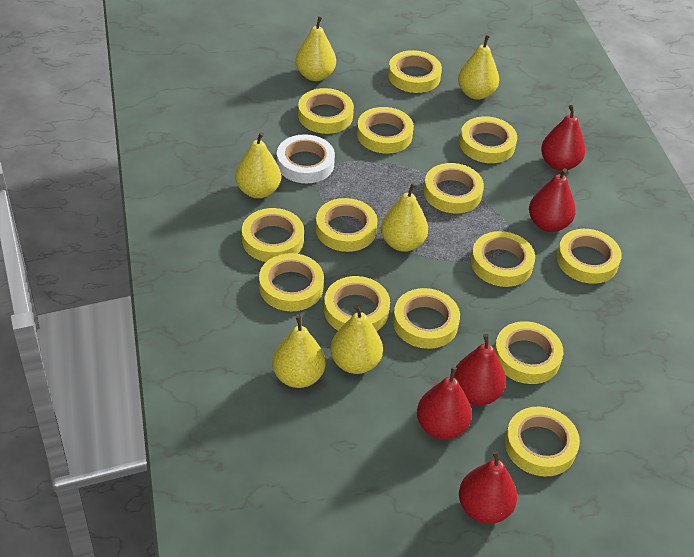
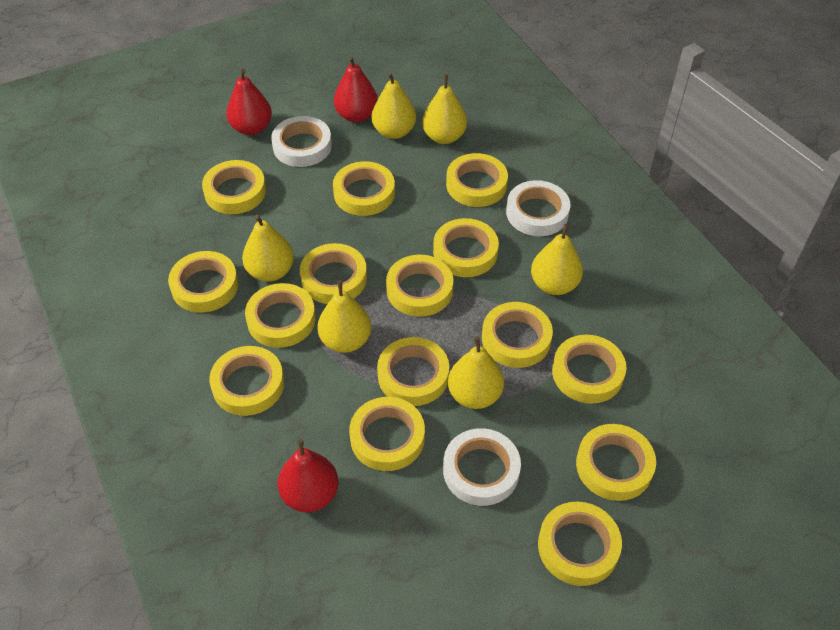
red pear: 5 -> 3
white tape: 1 -> 3
yellow tape: 14 -> 15

